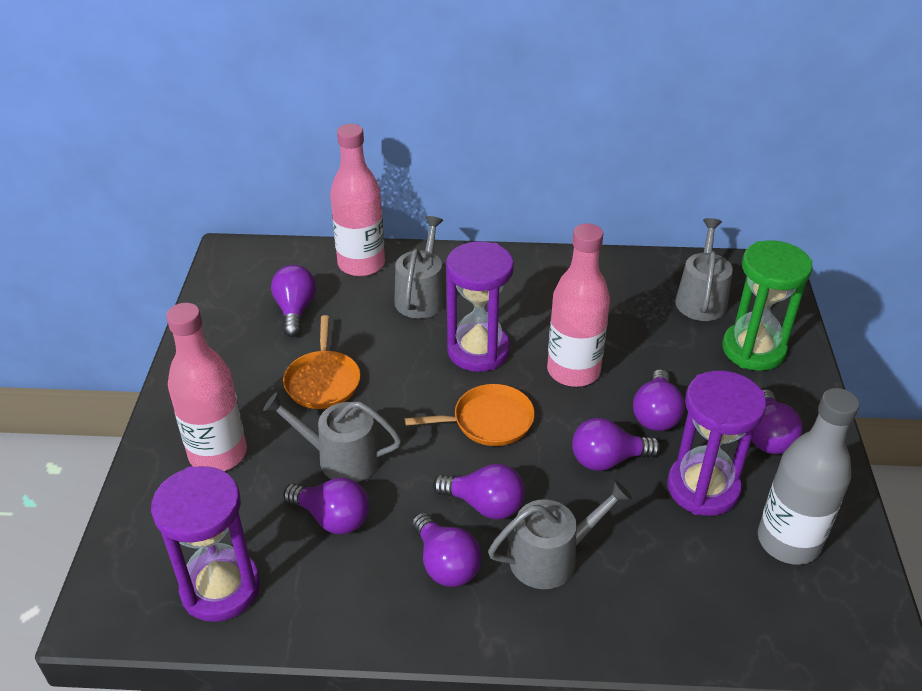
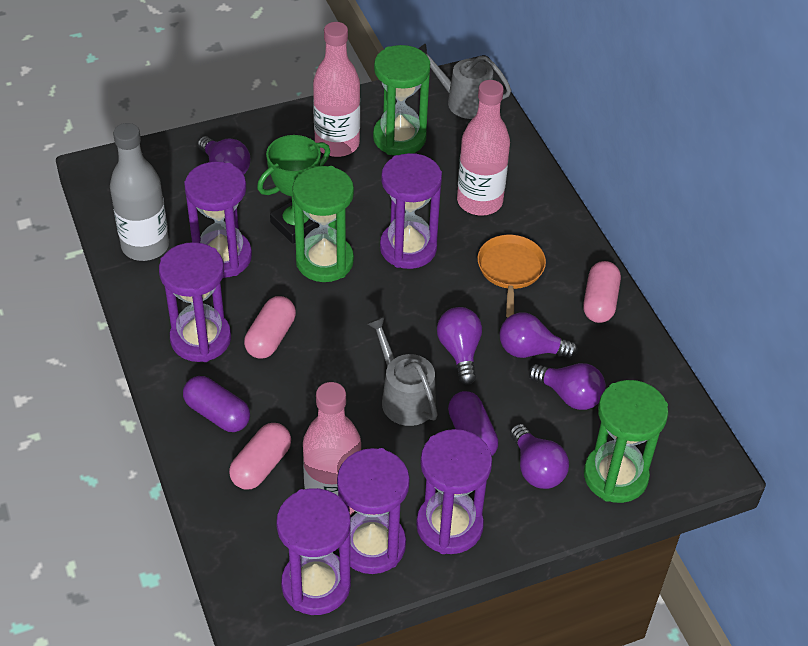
green hourglass: 1 -> 3
green trophy: 0 -> 1
grey watering can: 4 -> 2
orange pan: 2 -> 1
pink capsule: 0 -> 3
purple capsule: 0 -> 2
purple hourglass: 3 -> 6
purple light bulb: 7 -> 5

